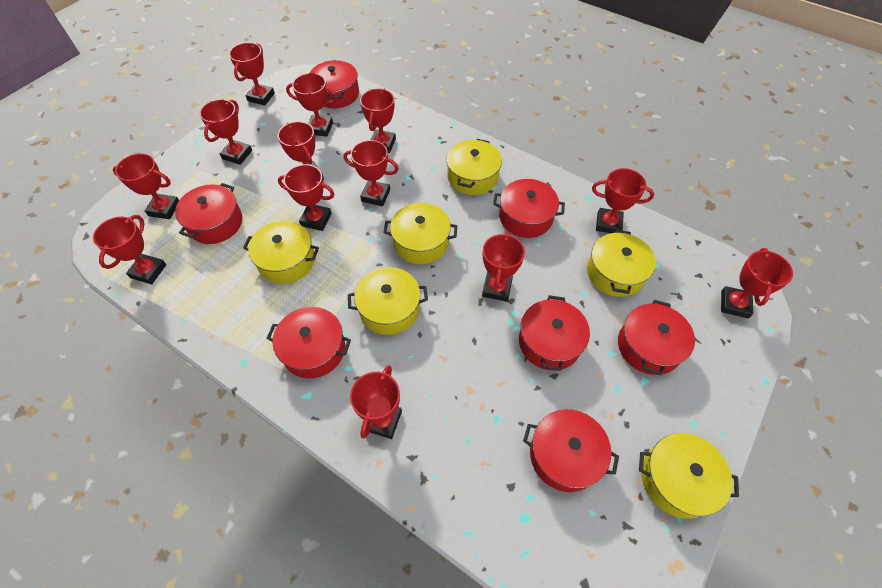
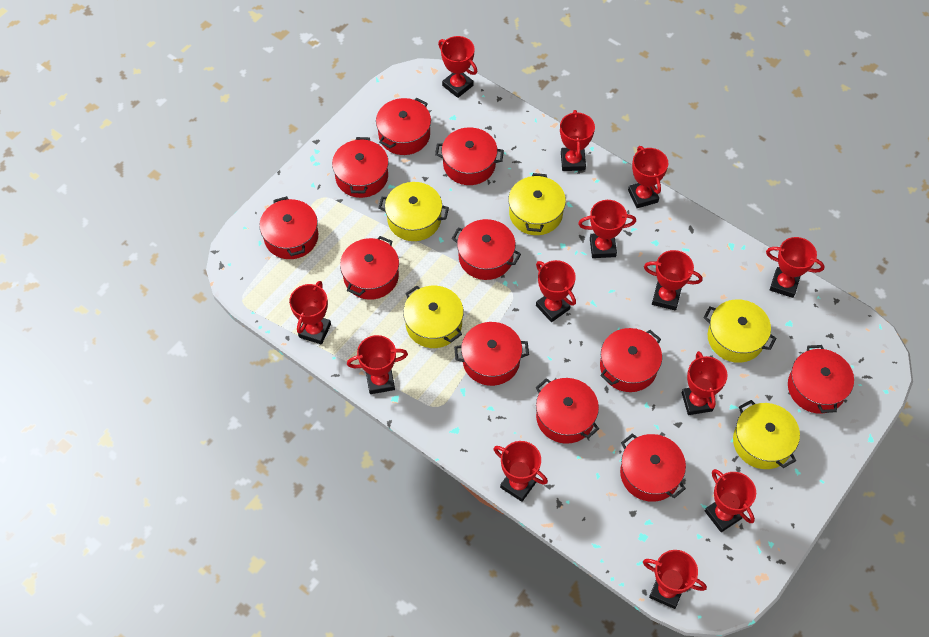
red pot: 7 -> 11
yellow pot: 6 -> 5

